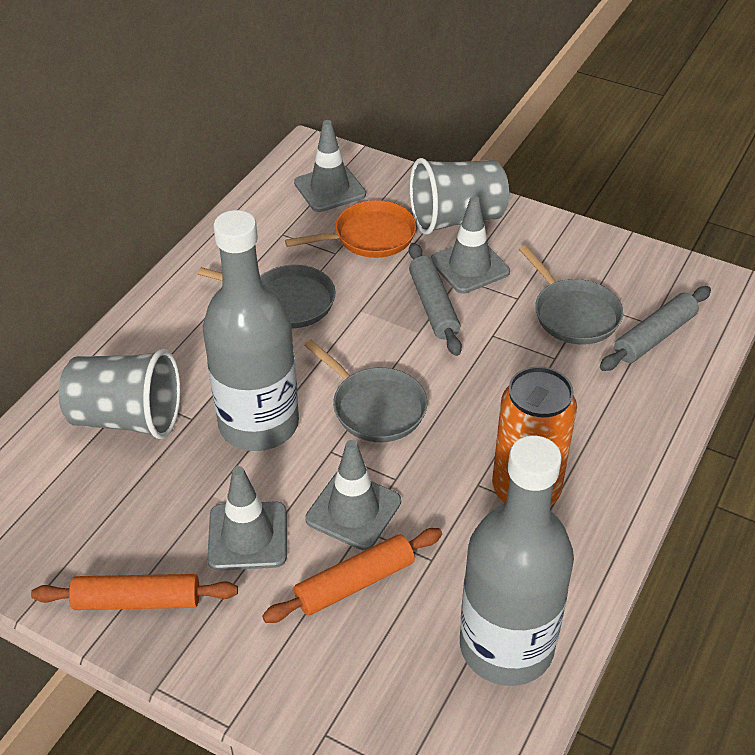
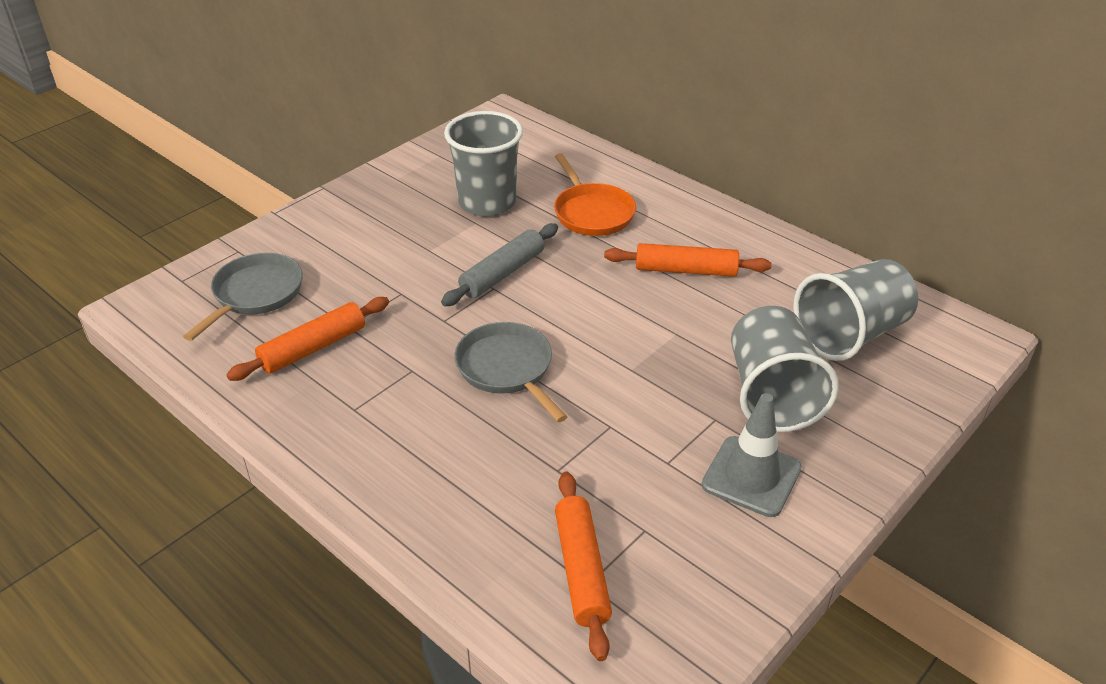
grey bottle: 2 -> 0
grey cup: 2 -> 3
grey pan: 3 -> 2
grey rolling pin: 2 -> 1
grey traffic cone: 4 -> 1
orange can: 1 -> 0
orange rolling pin: 2 -> 3

